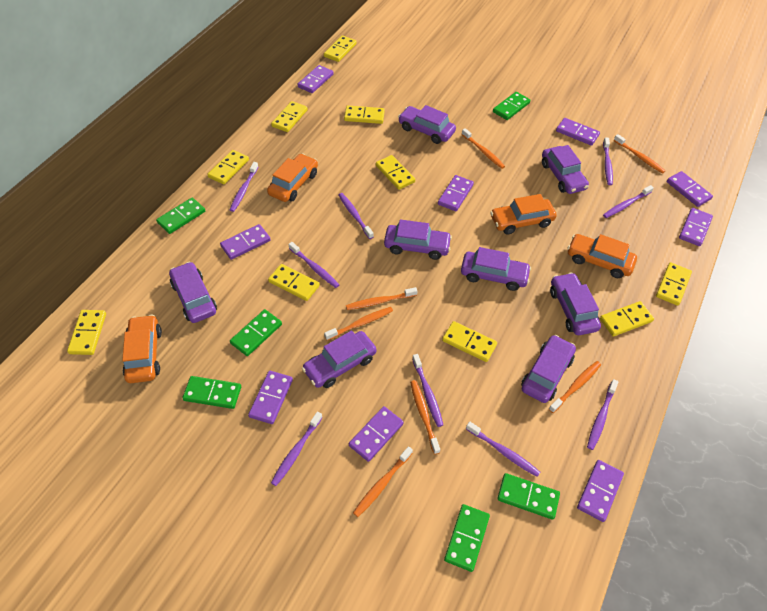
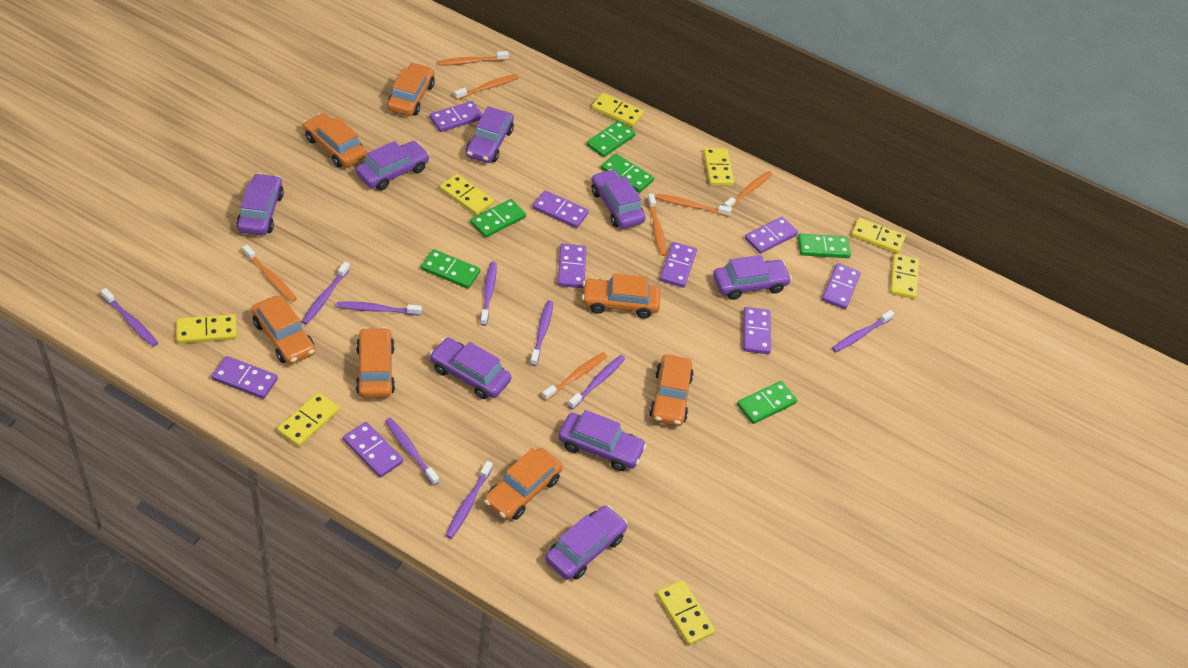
orange car: 4 -> 7
yellow domino: 10 -> 8

